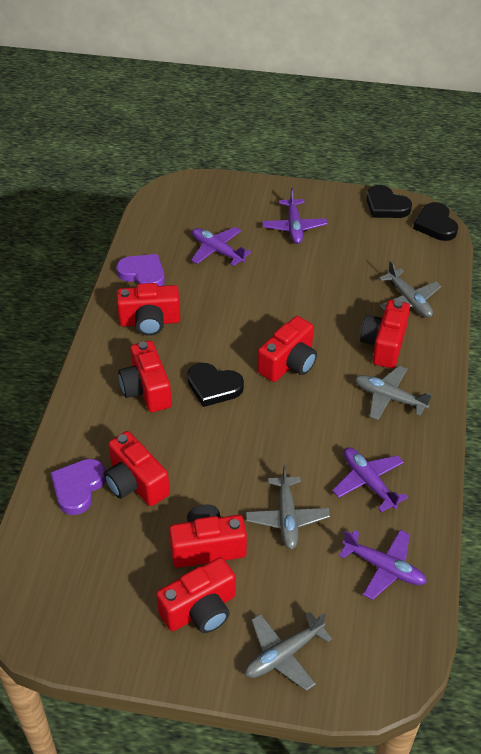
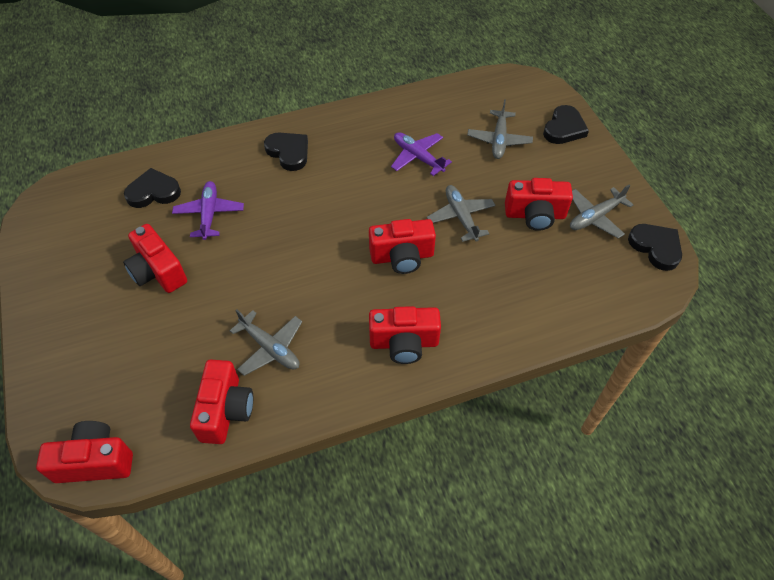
black heart: 3 -> 4
purple heart: 2 -> 0
purple plane: 4 -> 2
red camera: 7 -> 6

